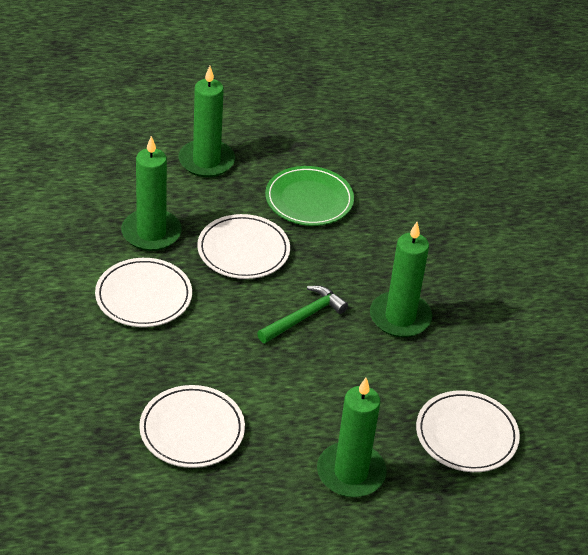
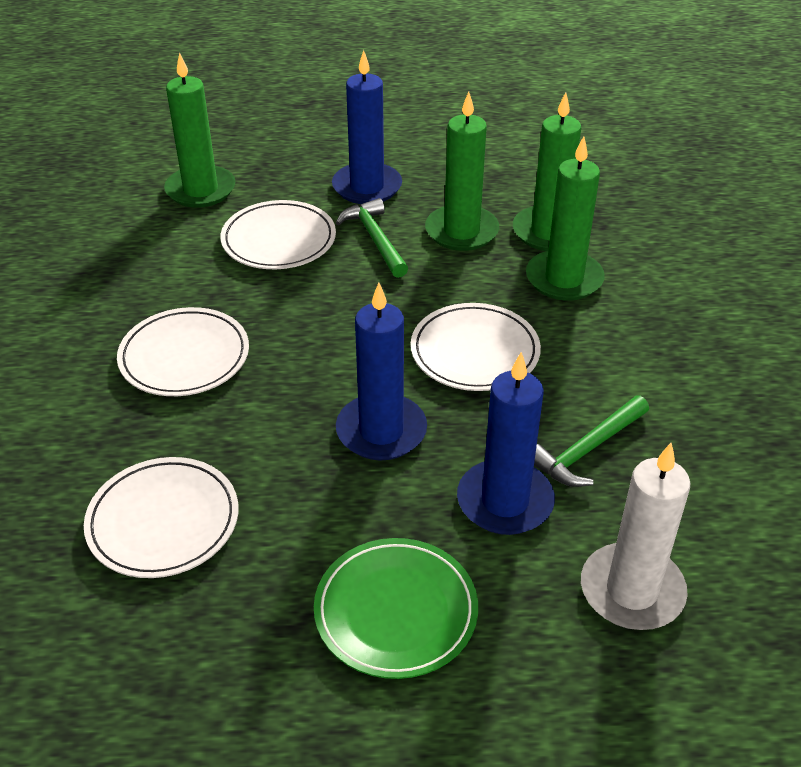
blue candle: 0 -> 3
green hammer: 1 -> 2
white candle: 0 -> 1

